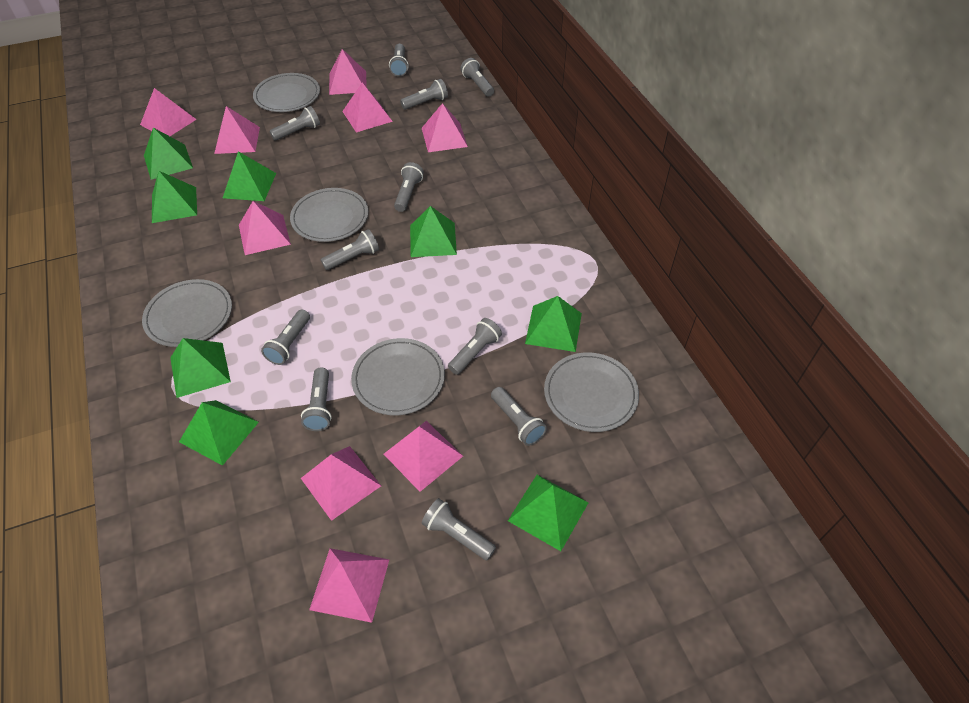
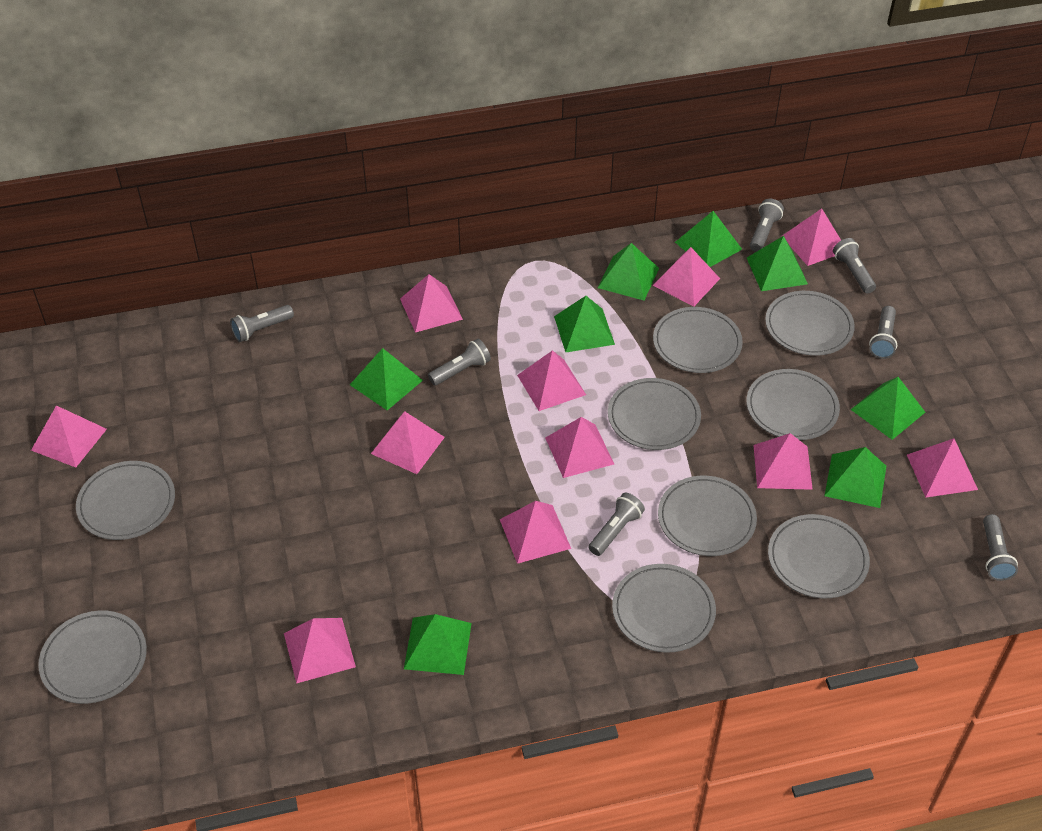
grey flashlight: 11 -> 7
grey plate: 5 -> 9
pink pyramid: 9 -> 11

